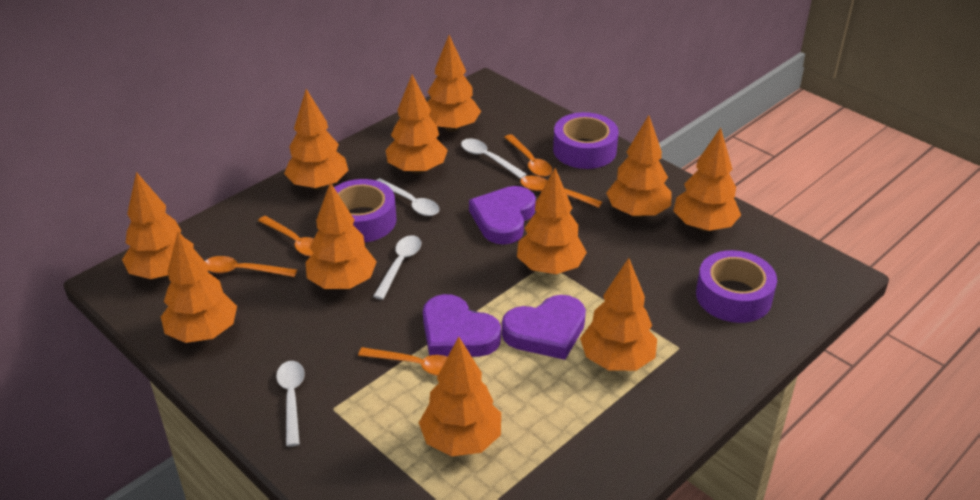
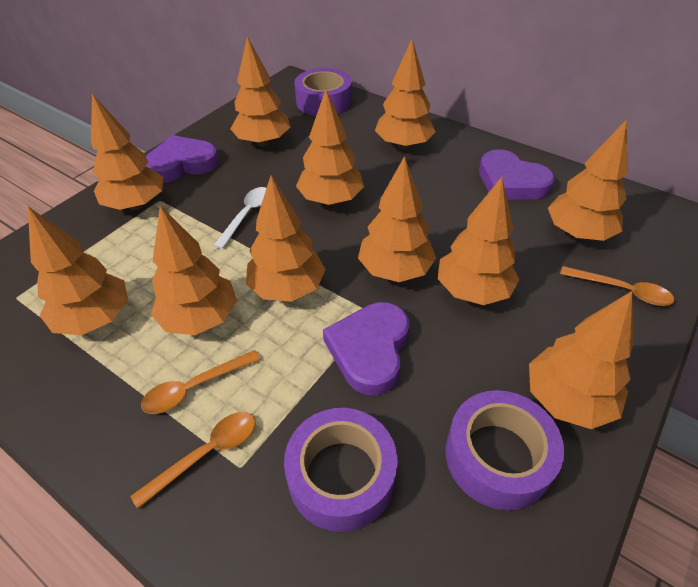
orange spoon: 5 -> 3
white spoon: 4 -> 1

